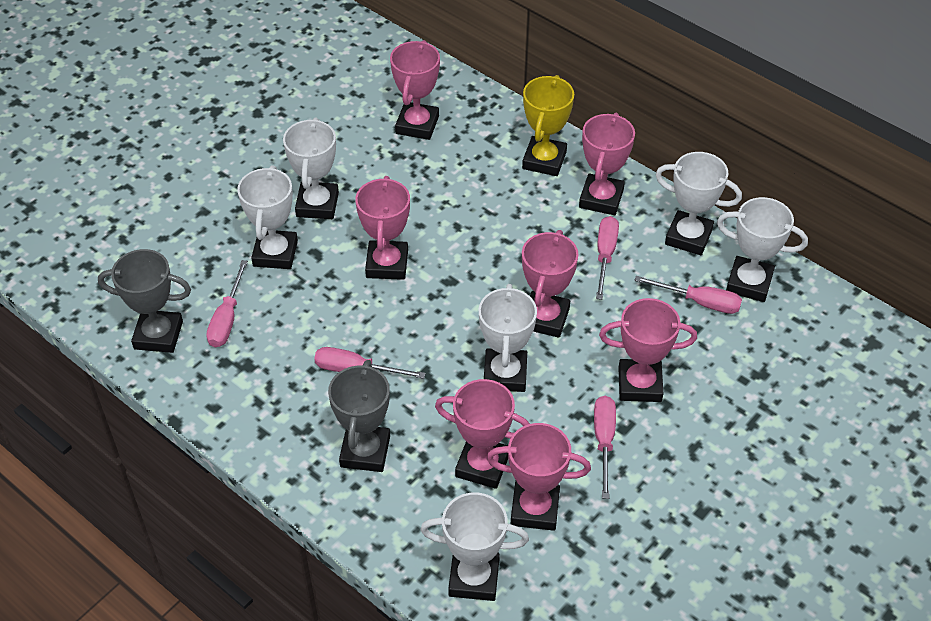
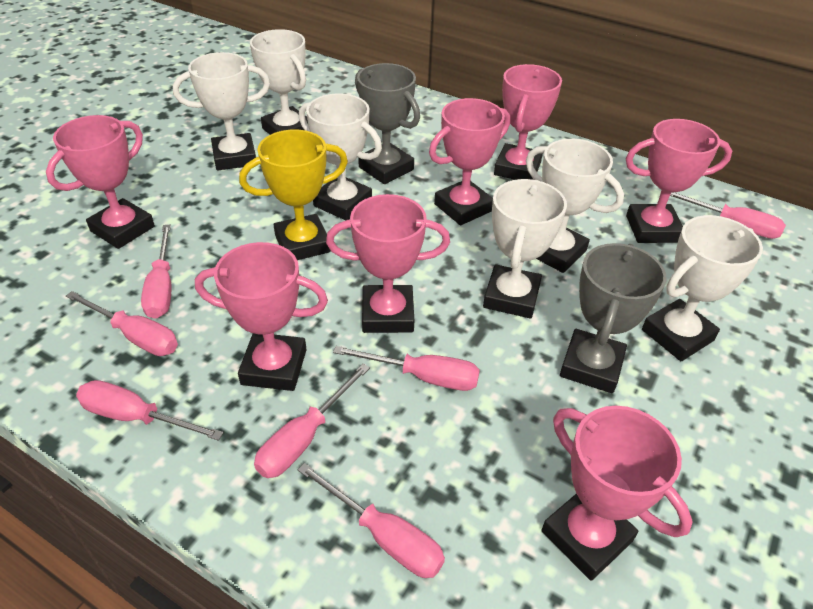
pink screwdriver: 5 -> 7

